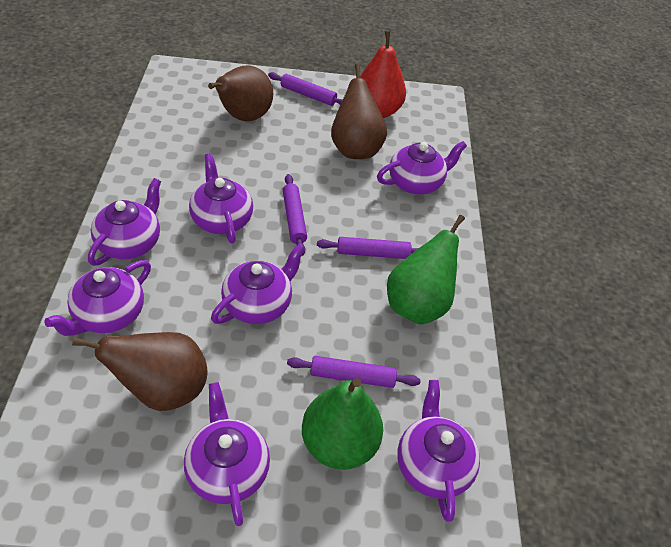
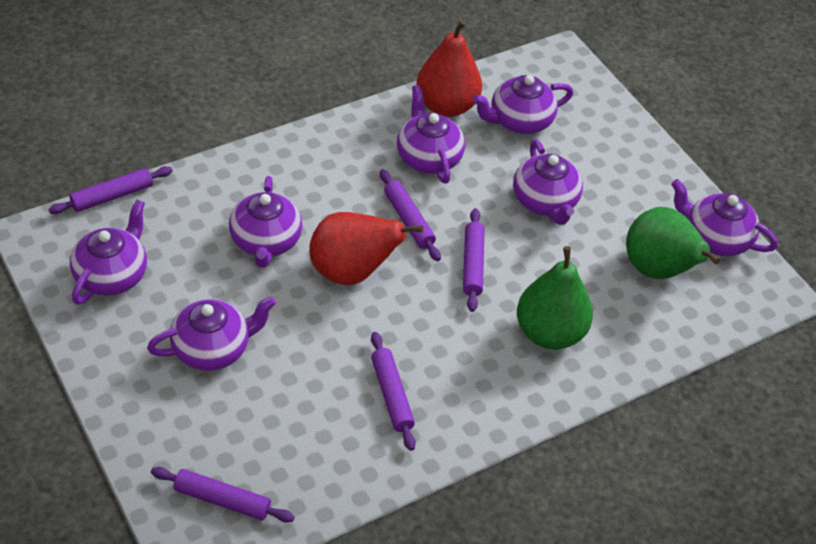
brown pear: 3 -> 0
purple rolling pin: 4 -> 5
red pear: 1 -> 2

